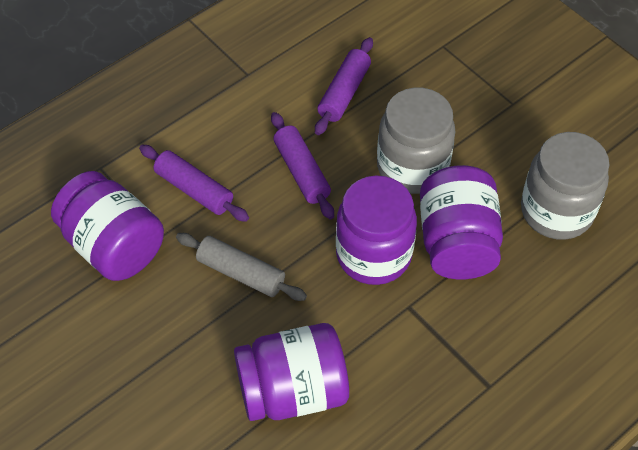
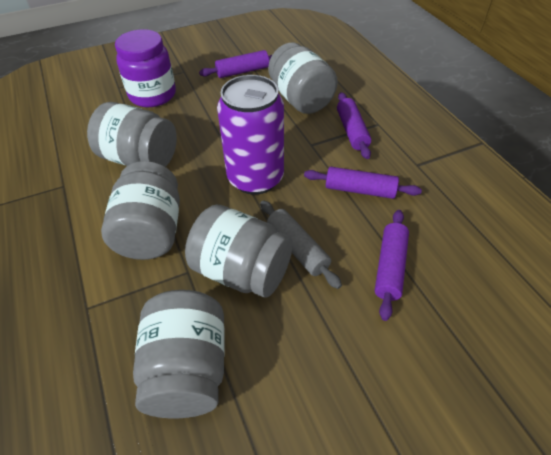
grey jar: 2 -> 5
purple can: 0 -> 1
purple jar: 4 -> 1
purple rolling pin: 3 -> 4

